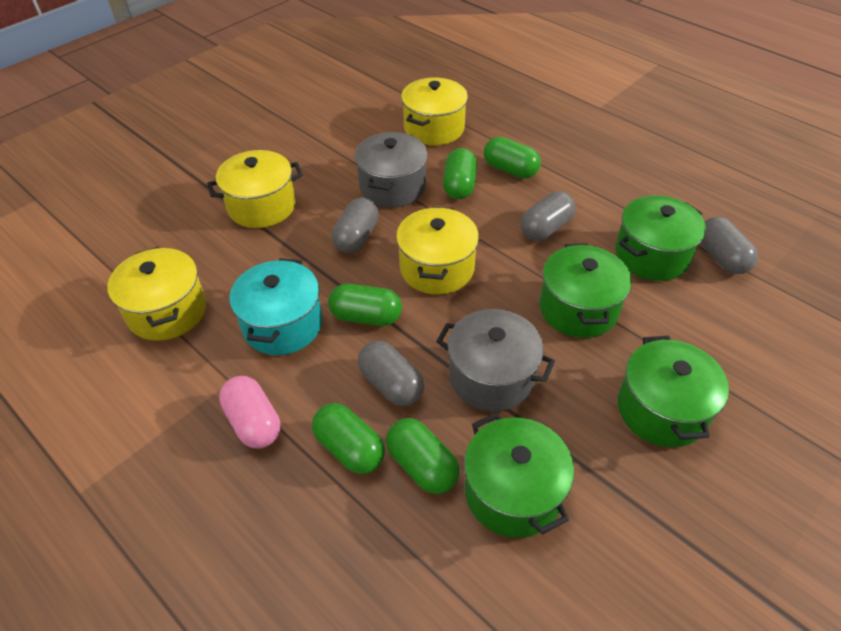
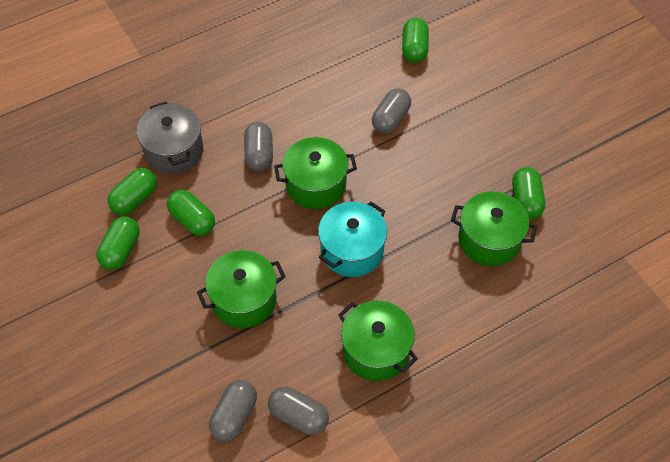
grey pot: 2 -> 1
pink capsule: 1 -> 0
yellow pot: 4 -> 0

